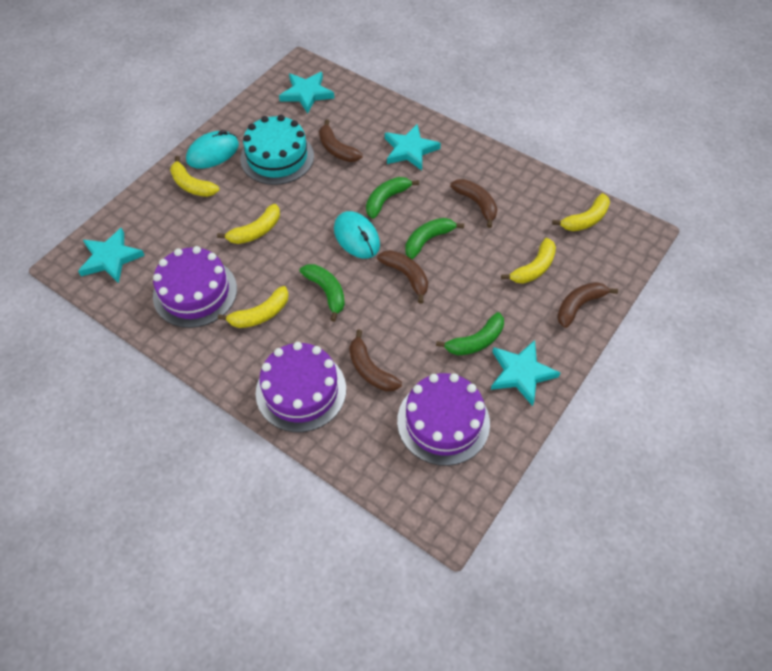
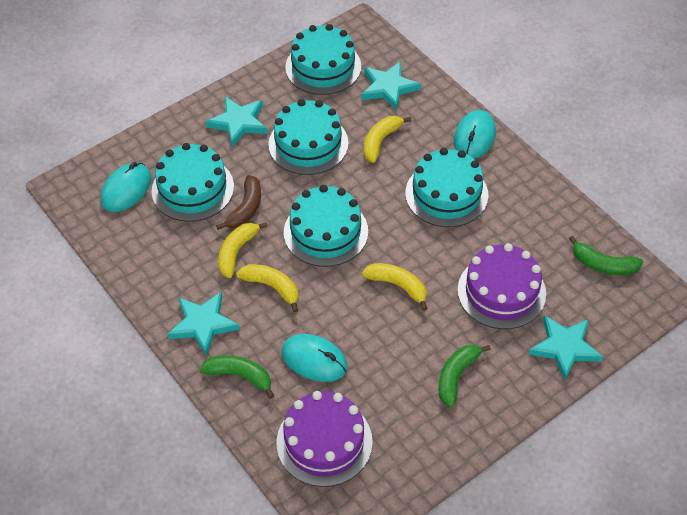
brown banana: 5 -> 1
green banana: 4 -> 3
purple cake: 3 -> 2
turquoise cake: 1 -> 5
turquoise mouse: 2 -> 3
yellow banana: 5 -> 4

